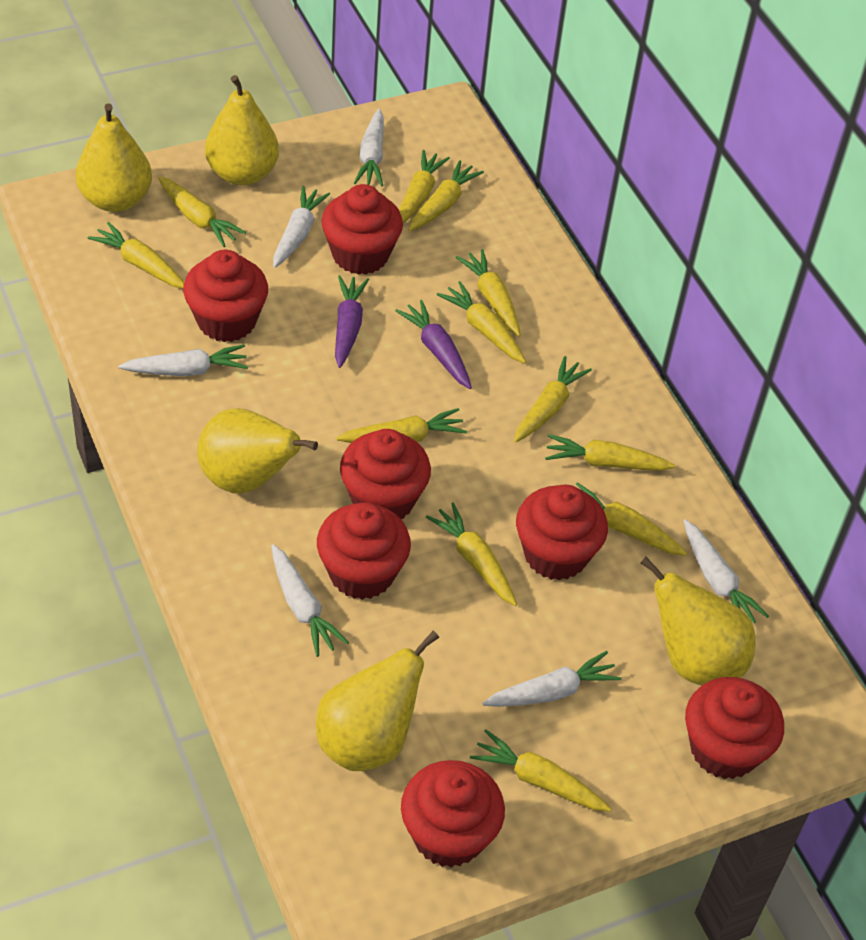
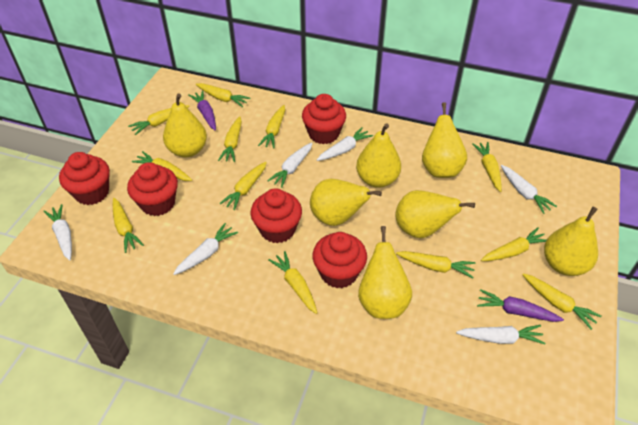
red cupcake: 7 -> 5
yellow pear: 5 -> 7

